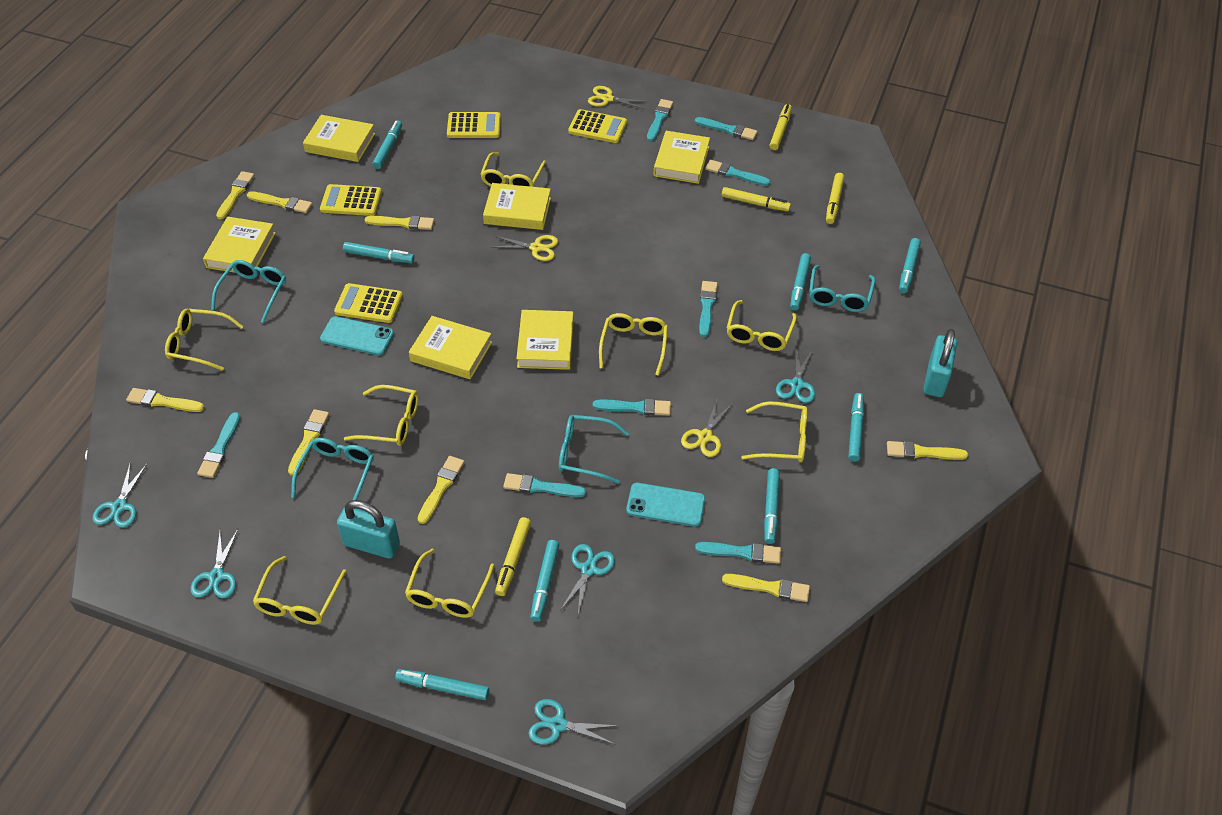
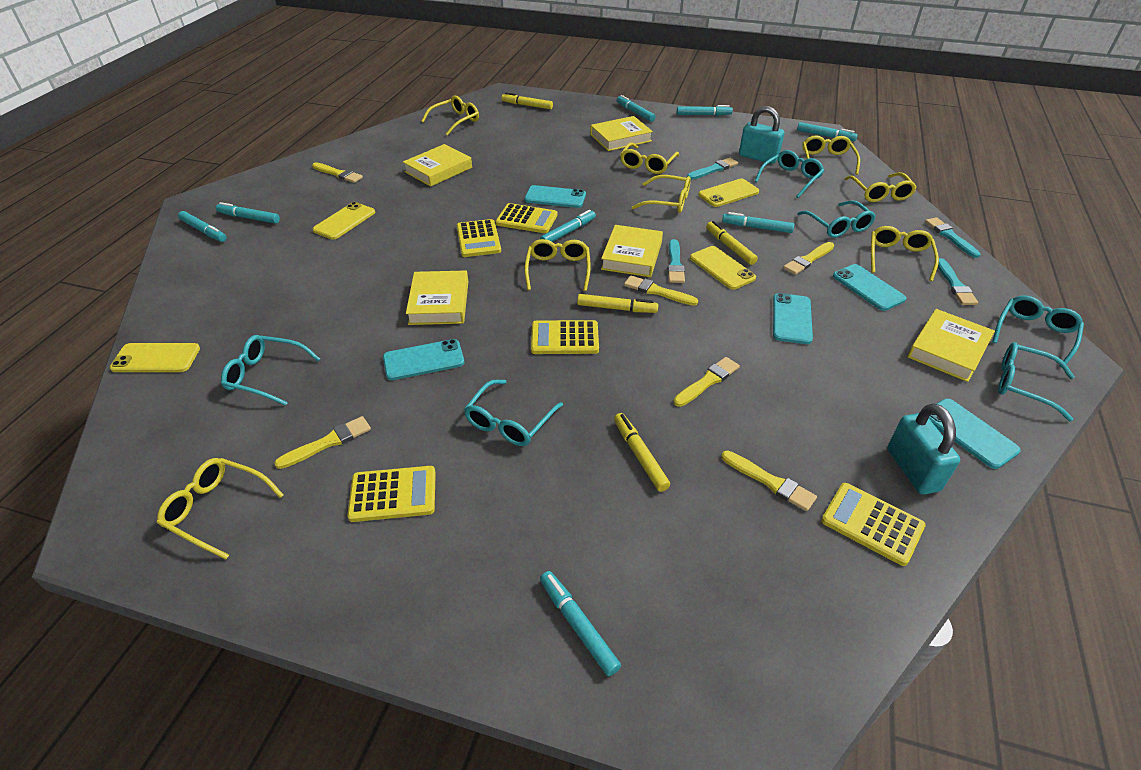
turquoise brush: 8 -> 4
turquoise glasses: 4 -> 6
turquoise phone: 2 -> 5
turquoise scissors: 5 -> 0
yellow book: 6 -> 5
yellow brush: 8 -> 6
yellow calculator: 4 -> 5
yellow phone: 0 -> 4
yellow scissors: 3 -> 0

